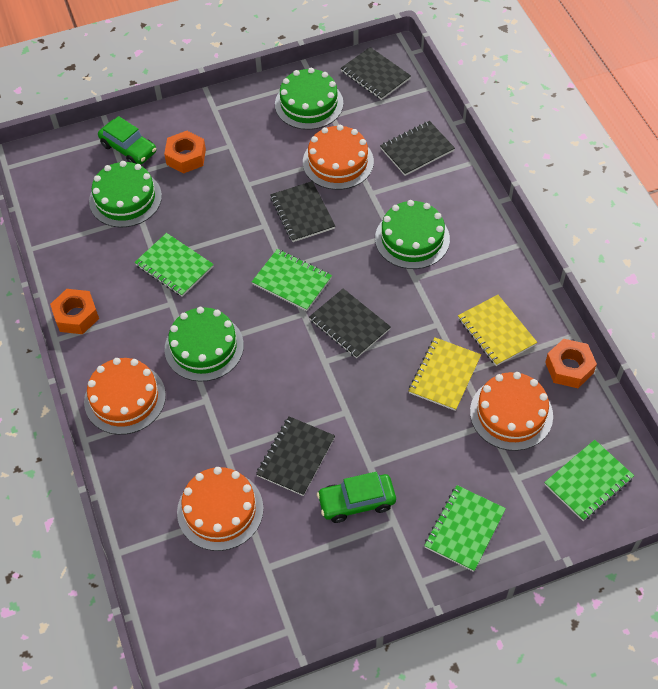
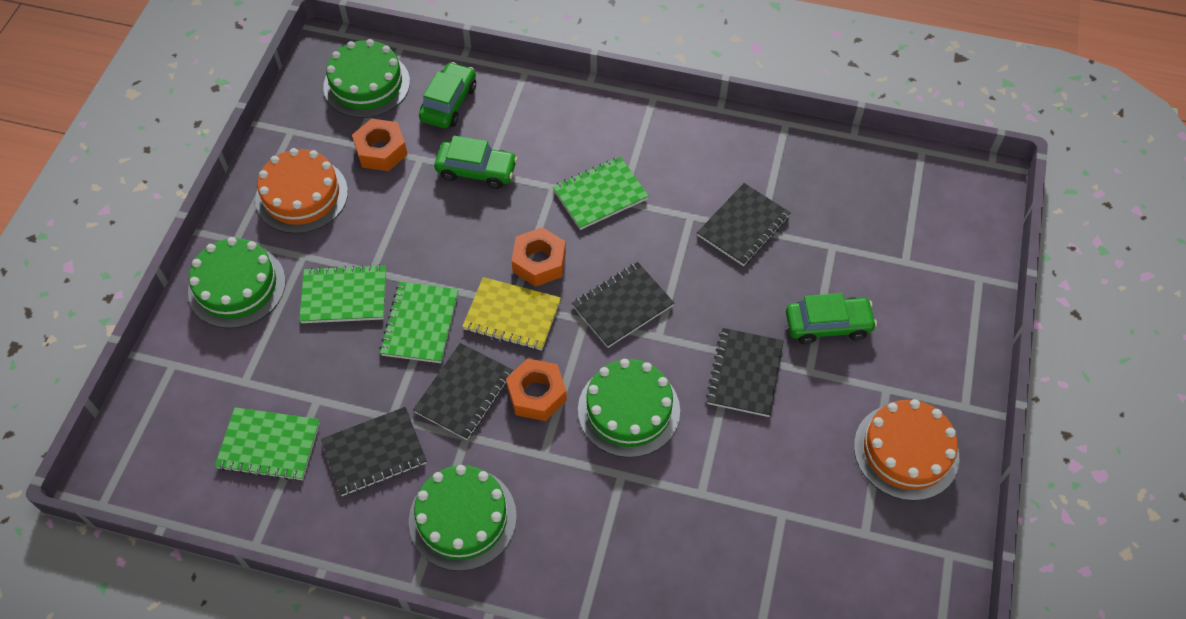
green car: 2 -> 3
orange cake: 4 -> 2
yellow notebook: 2 -> 1

